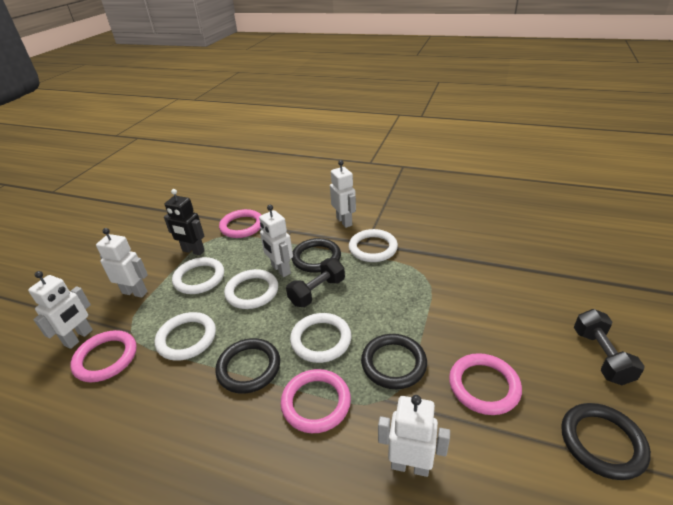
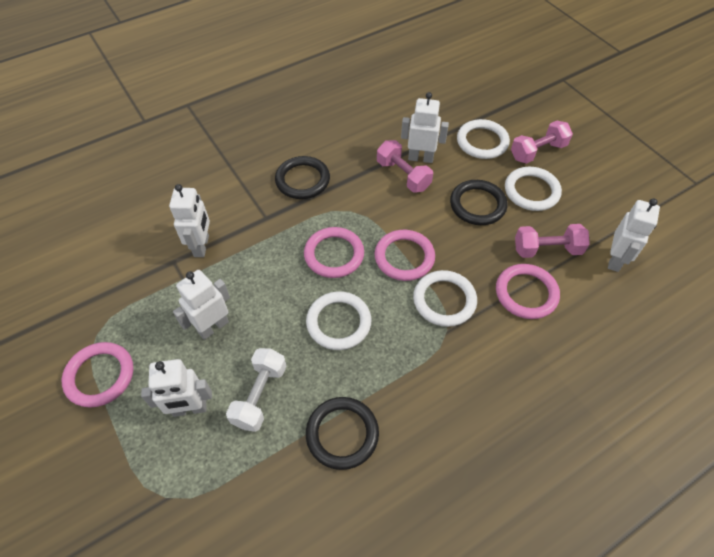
black dumbbell: 2 -> 0
black ring: 4 -> 3
black robot: 1 -> 0
pink dumbbell: 0 -> 3
white dumbbell: 0 -> 1
white ring: 5 -> 4

